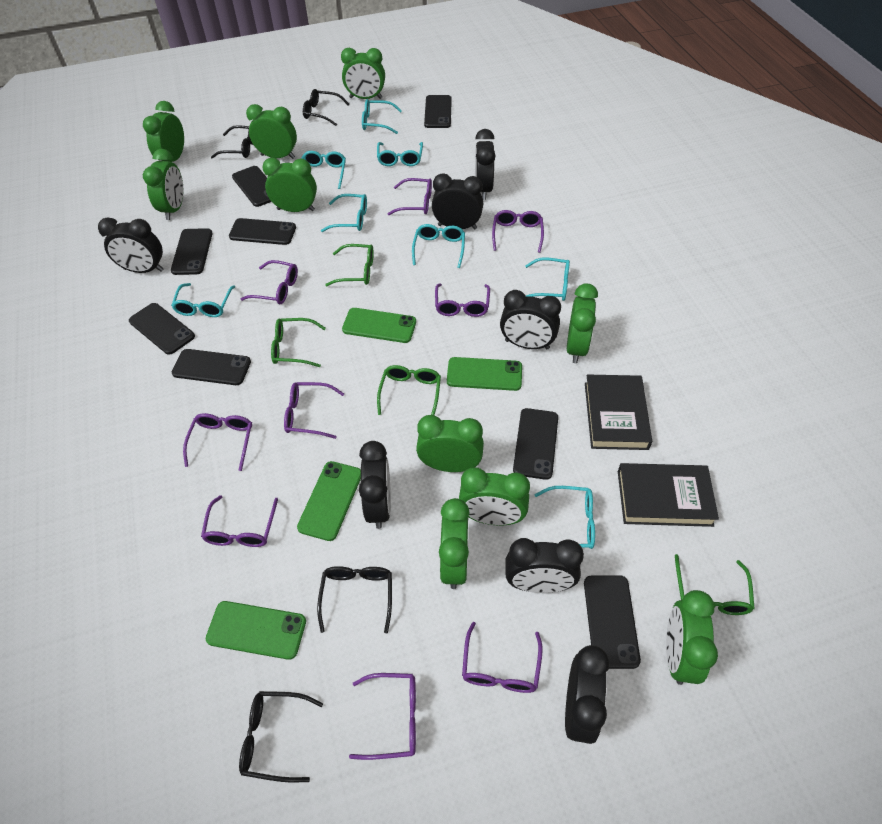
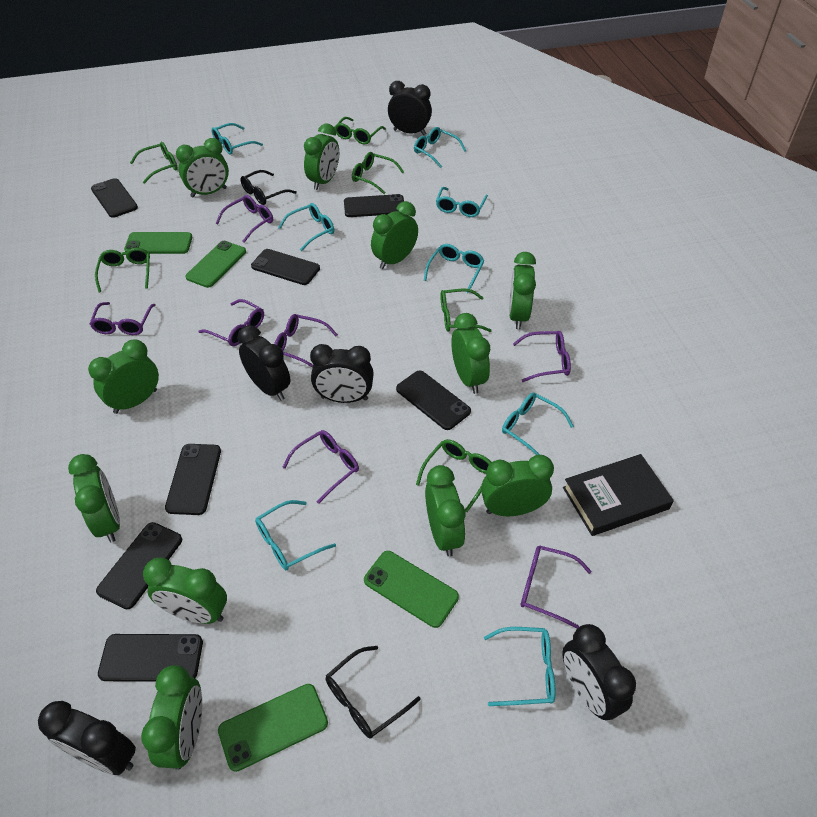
black book: 2 -> 1
black clock: 7 -> 5
black glasses: 4 -> 2
black phone: 8 -> 7
green clock: 10 -> 11
green glasses: 4 -> 6
purple glasses: 9 -> 7

